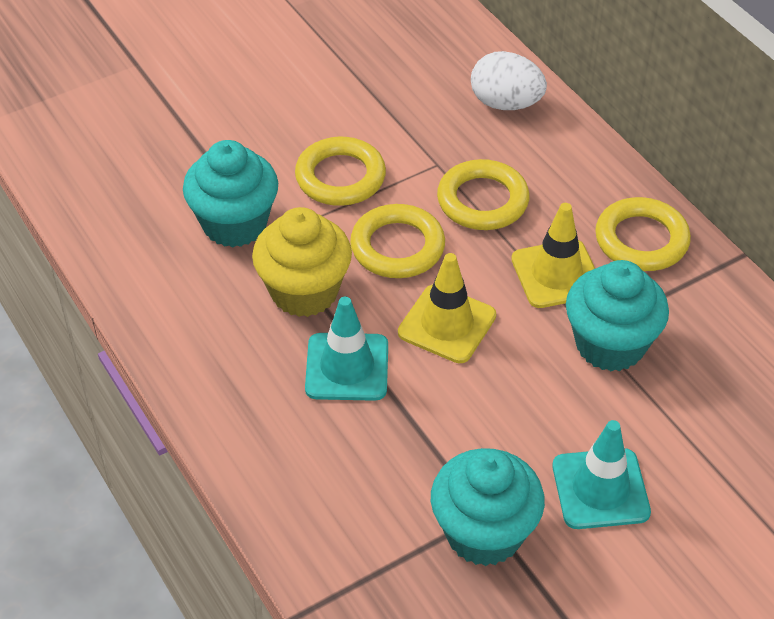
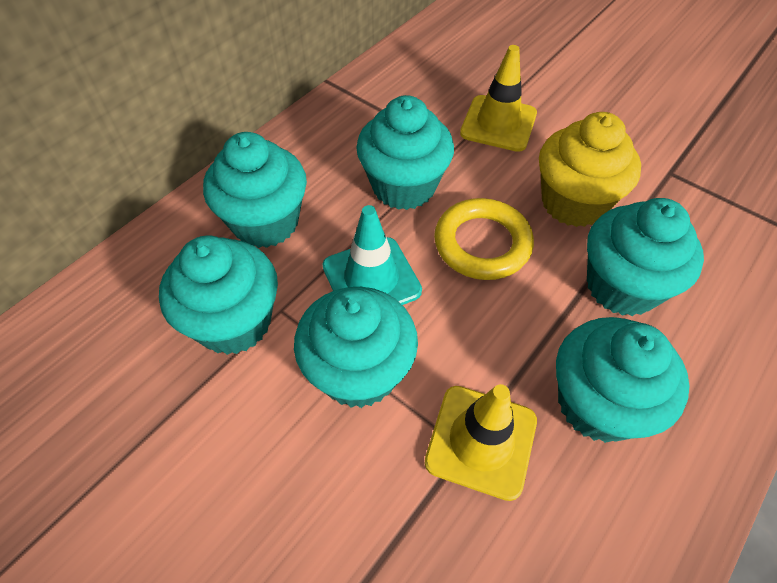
turquoise cupcake: 3 -> 6
turquoise traffic cone: 2 -> 1
white egg: 1 -> 0
yellow ring: 4 -> 1

